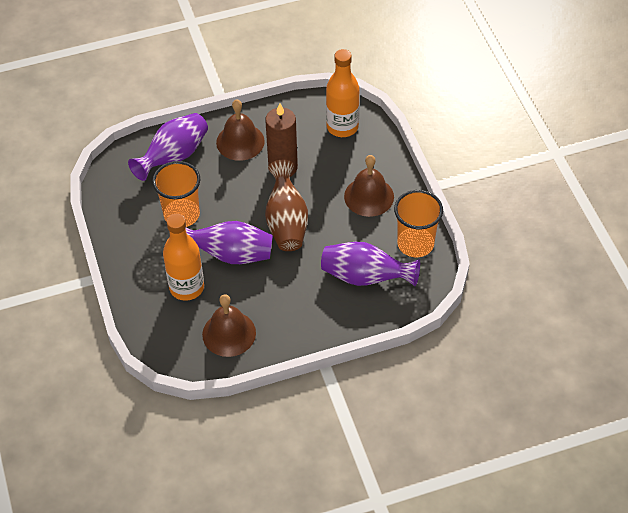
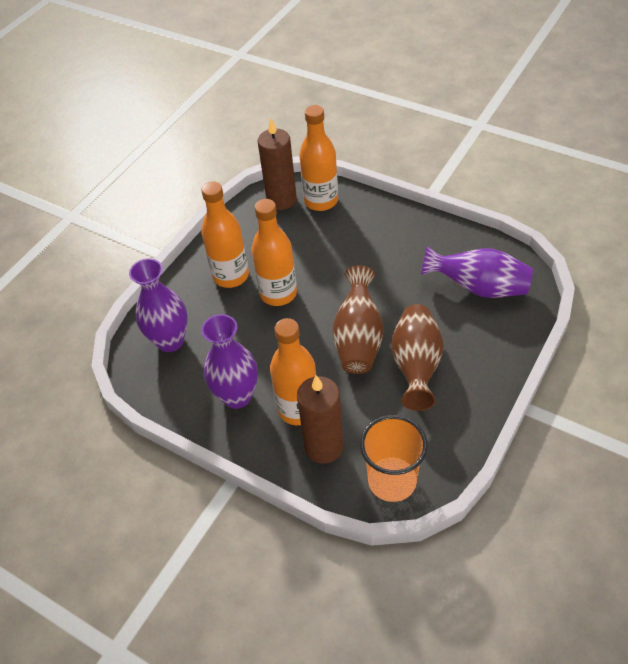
brown bell: 3 -> 0
brown candle: 1 -> 2
brown vase: 1 -> 2
orange bottle: 2 -> 4
orange cup: 2 -> 1

